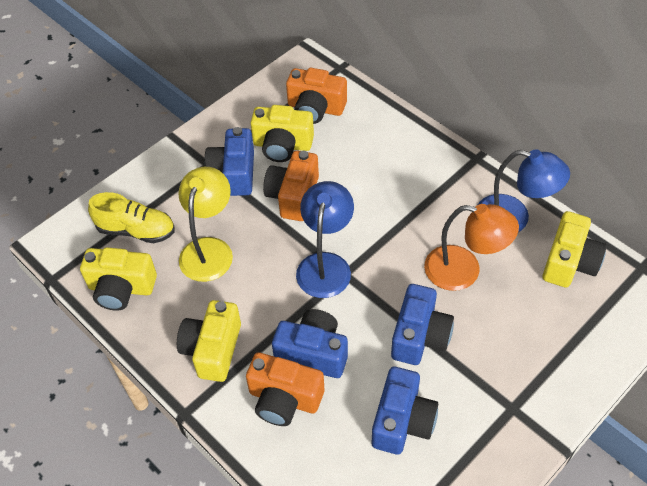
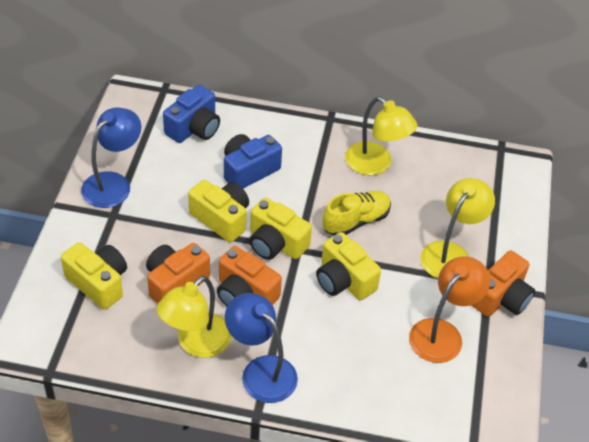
blue camera: 4 -> 2
yellow lamp: 1 -> 3

